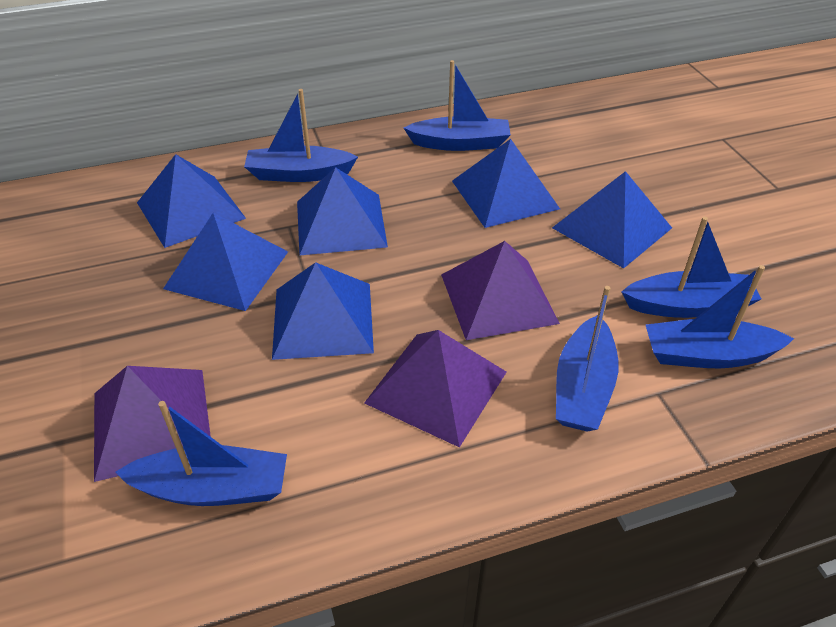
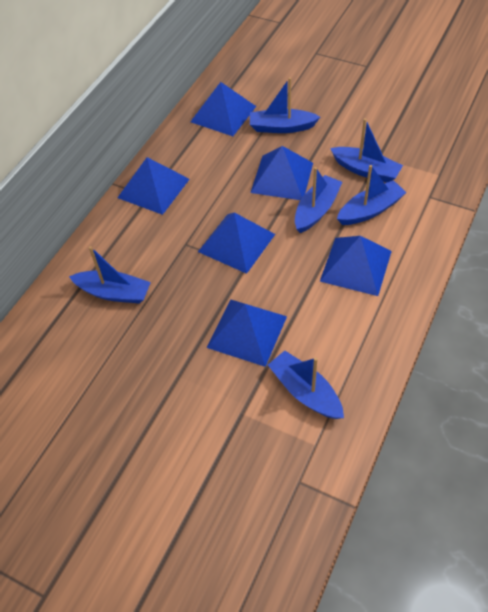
purple pyramid: 3 -> 0

